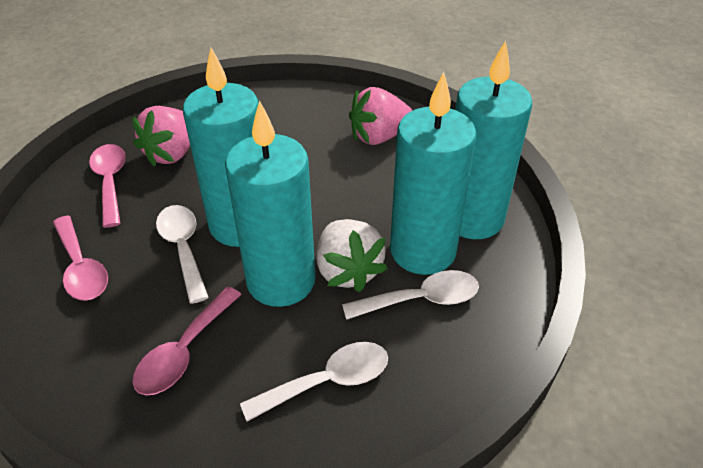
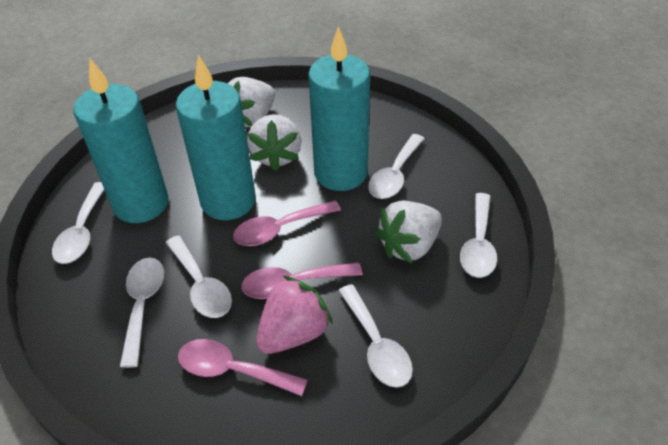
pink strawberry: 2 -> 1
turquoise candle: 4 -> 3
white spoon: 3 -> 6
white strawberry: 1 -> 3

